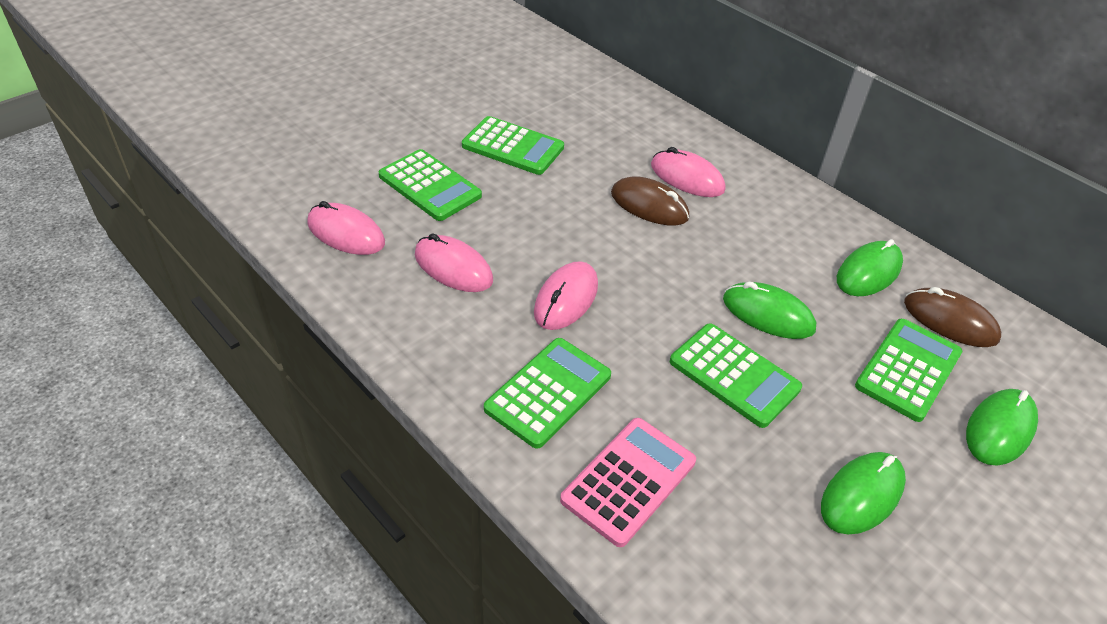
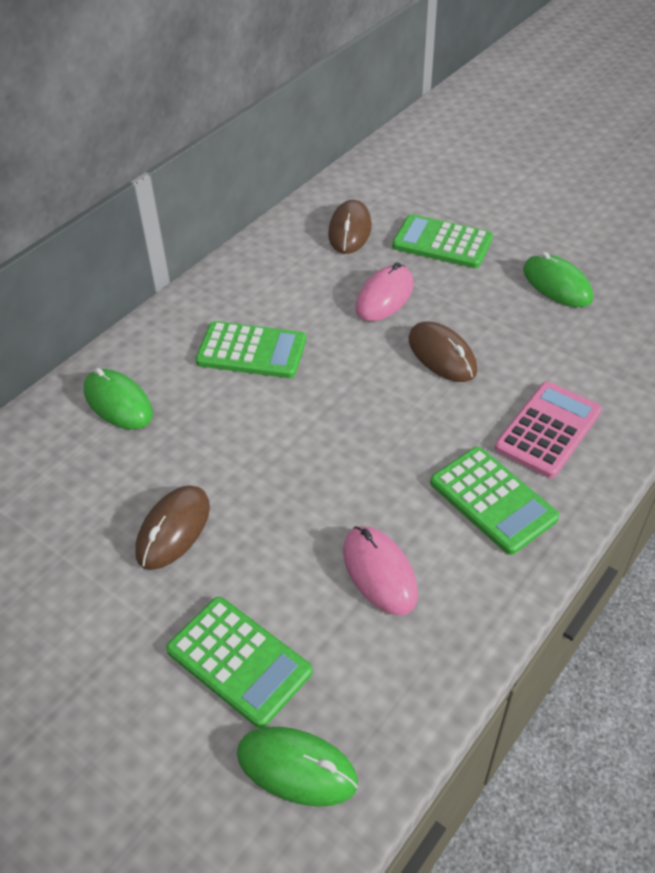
brown mouse: 2 -> 3
green calculator: 5 -> 4
green mouse: 4 -> 3
pink mouse: 4 -> 2

